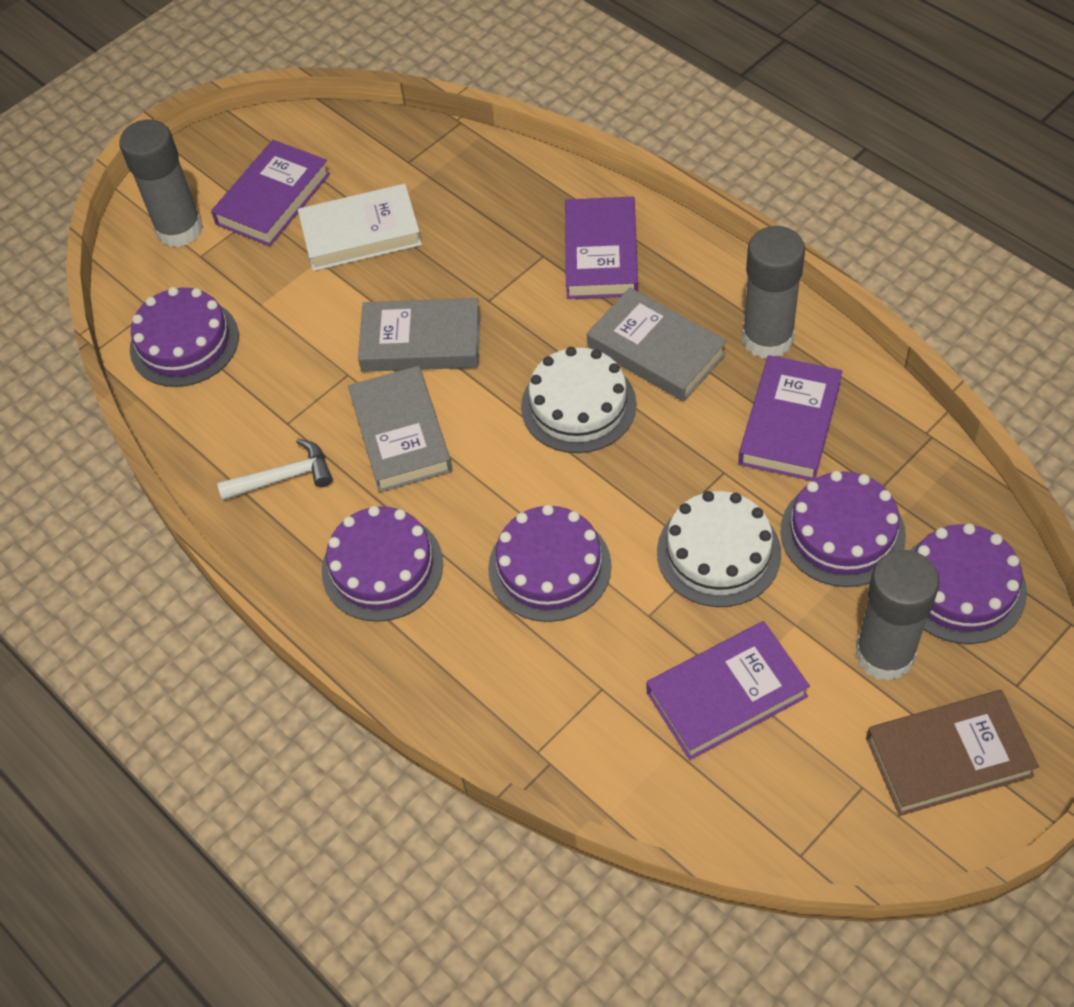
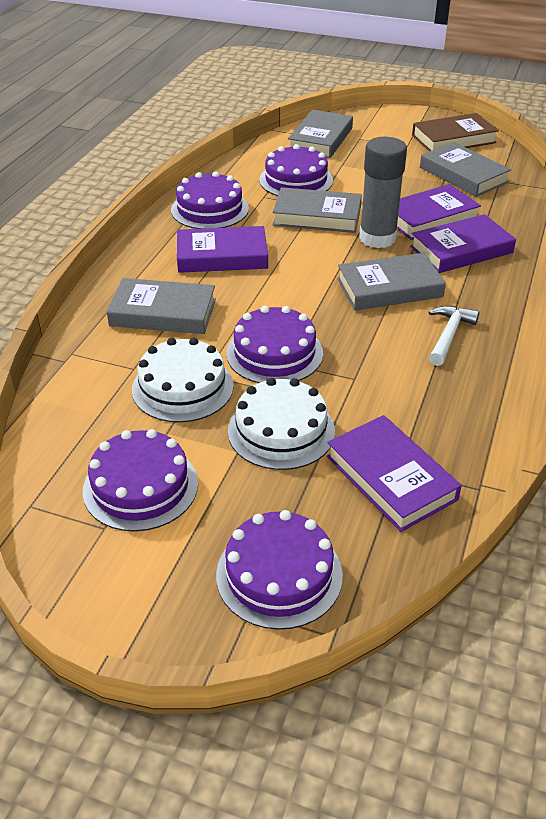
grey book: 3 -> 5
grey glue stick: 3 -> 1
white book: 1 -> 0

